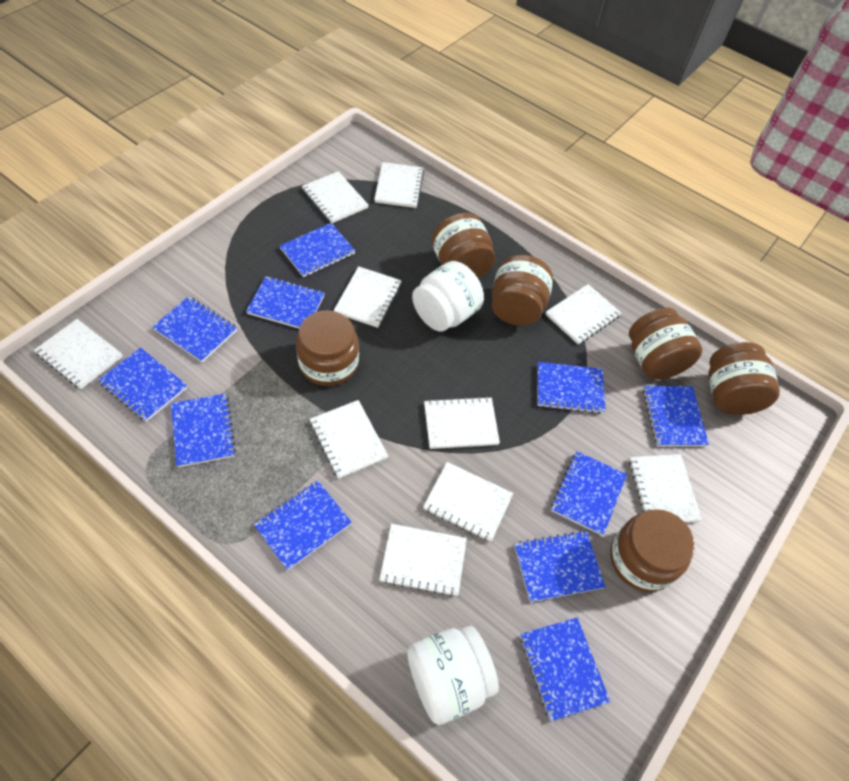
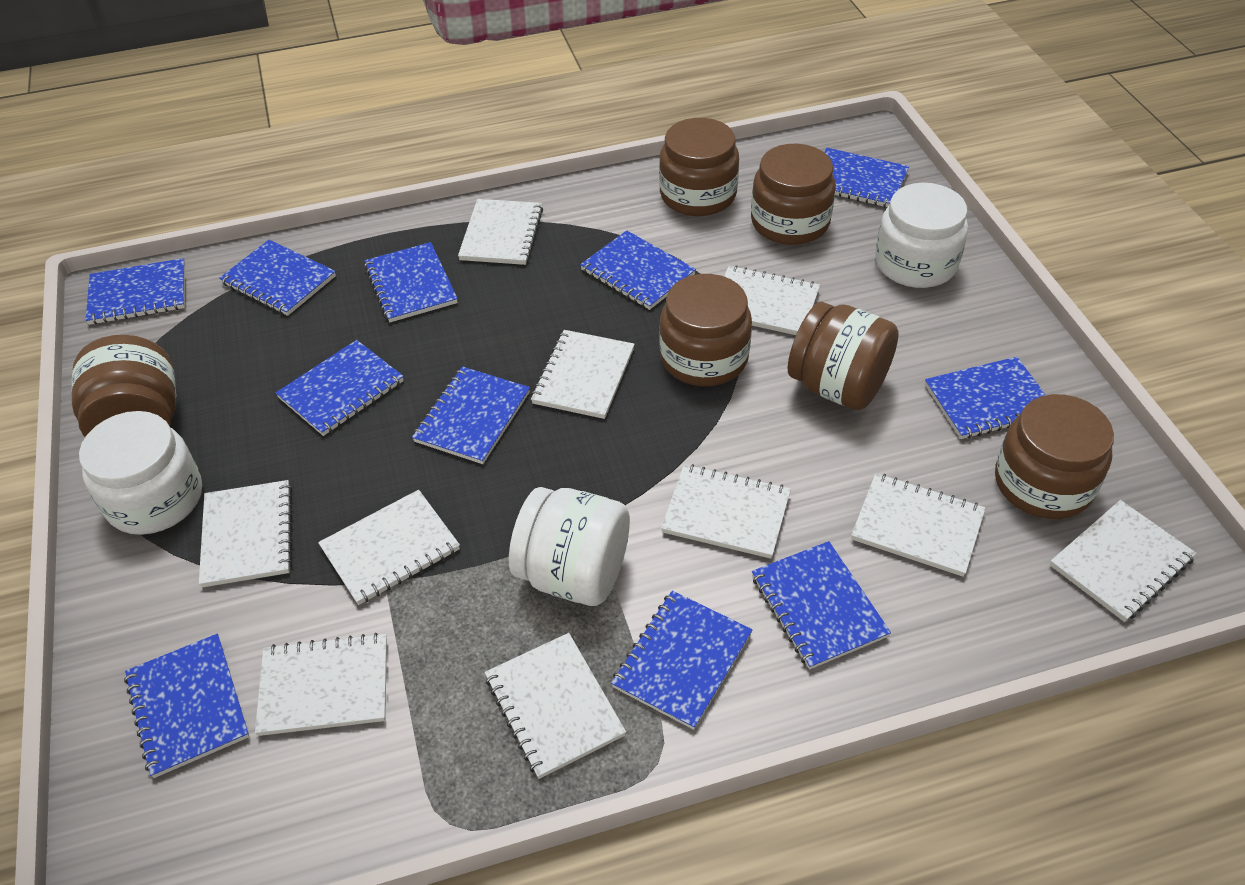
white jar: 2 -> 3

